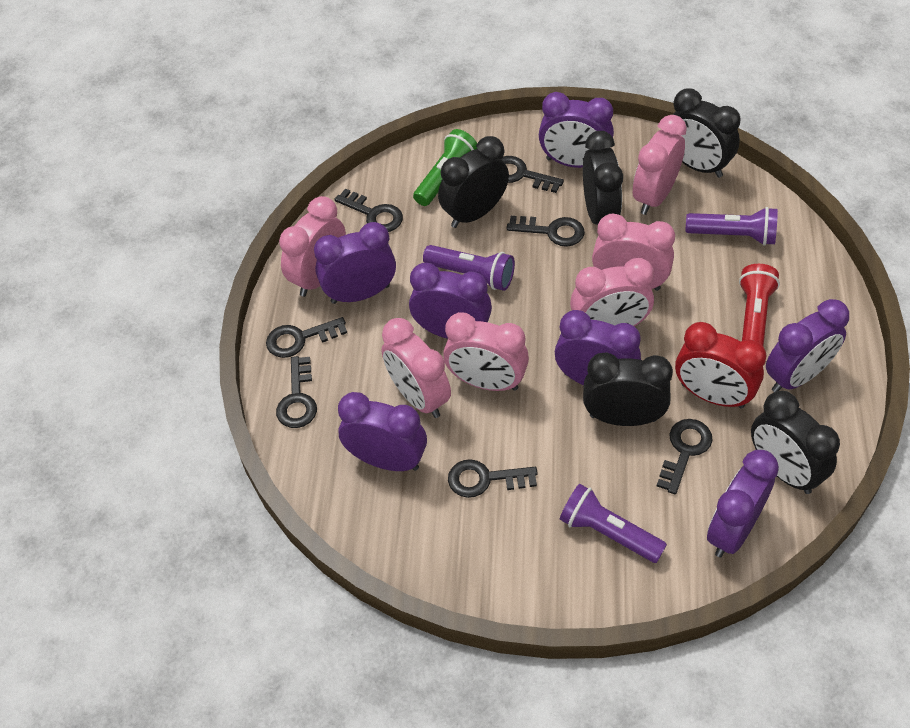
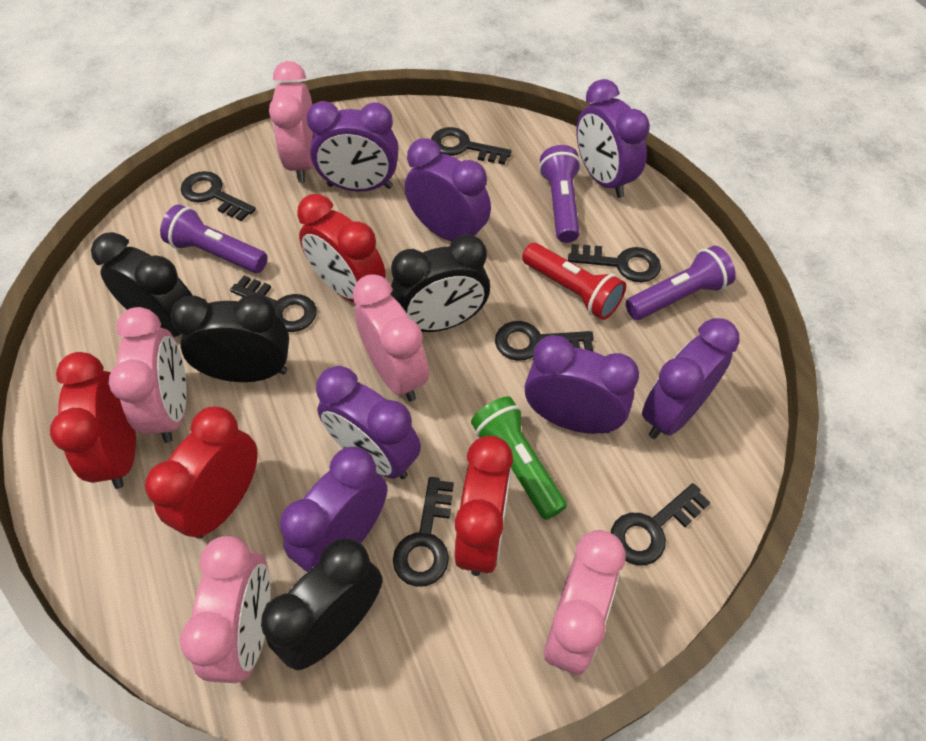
black clock: 5 -> 4
pink clock: 6 -> 5
red clock: 1 -> 4

